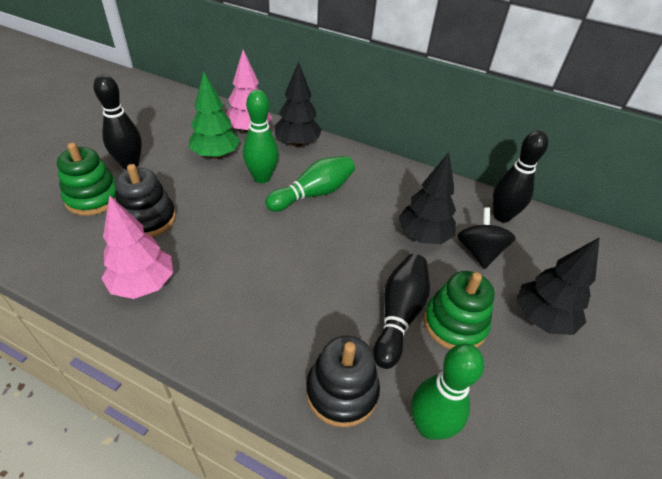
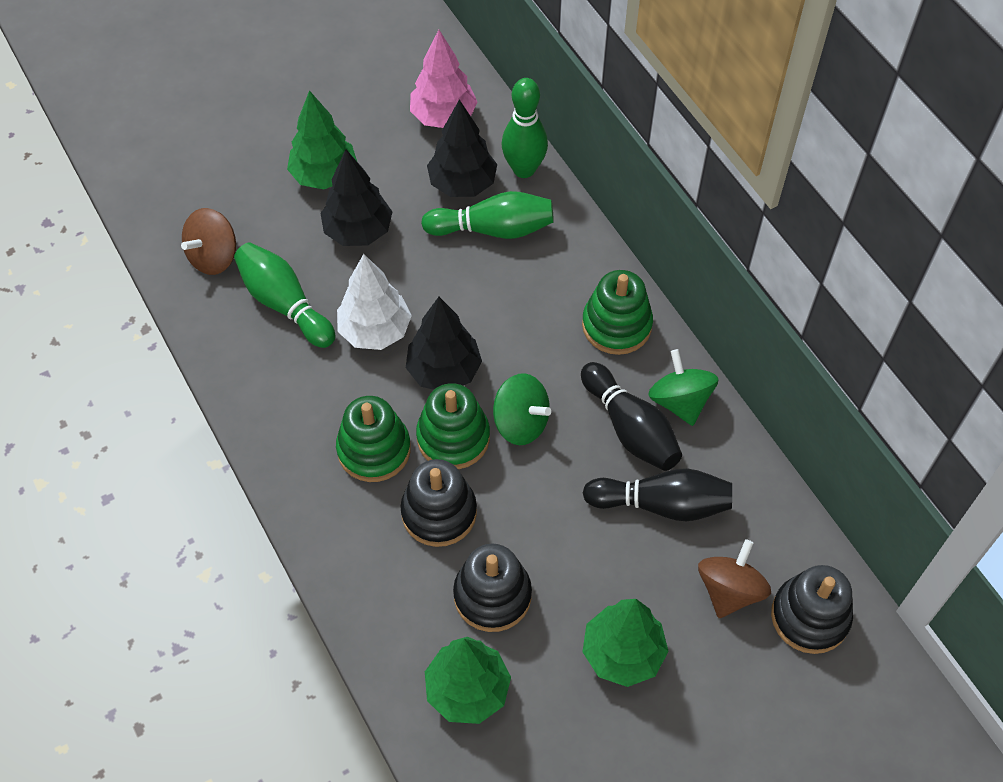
black bowling pin: 3 -> 2
black spinning top: 1 -> 0
black stacking toy: 2 -> 3
brown spinning top: 0 -> 2
green spinning top: 0 -> 2
green stacking toy: 2 -> 3
green tree: 1 -> 3
pink tree: 2 -> 1
white tree: 0 -> 1

